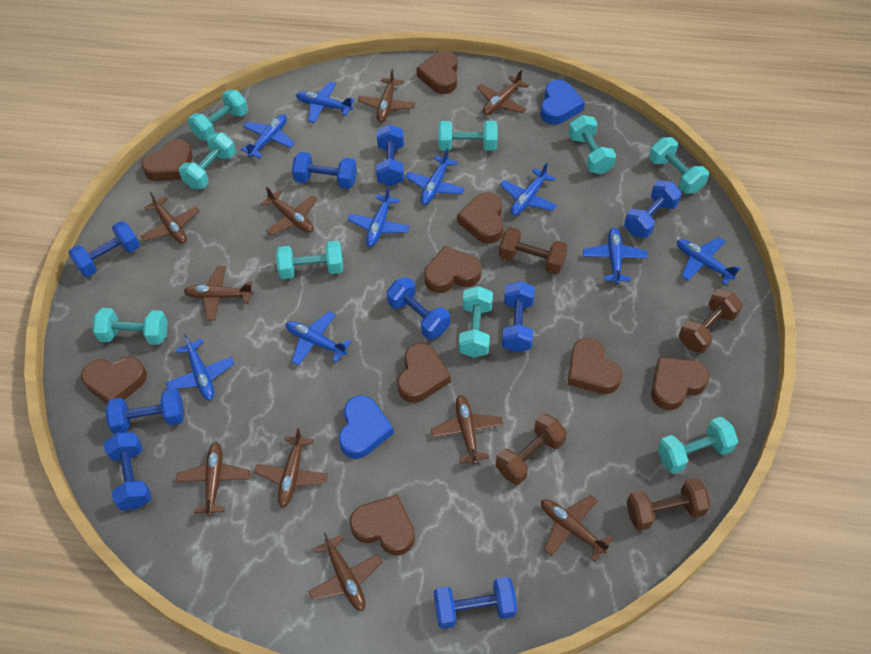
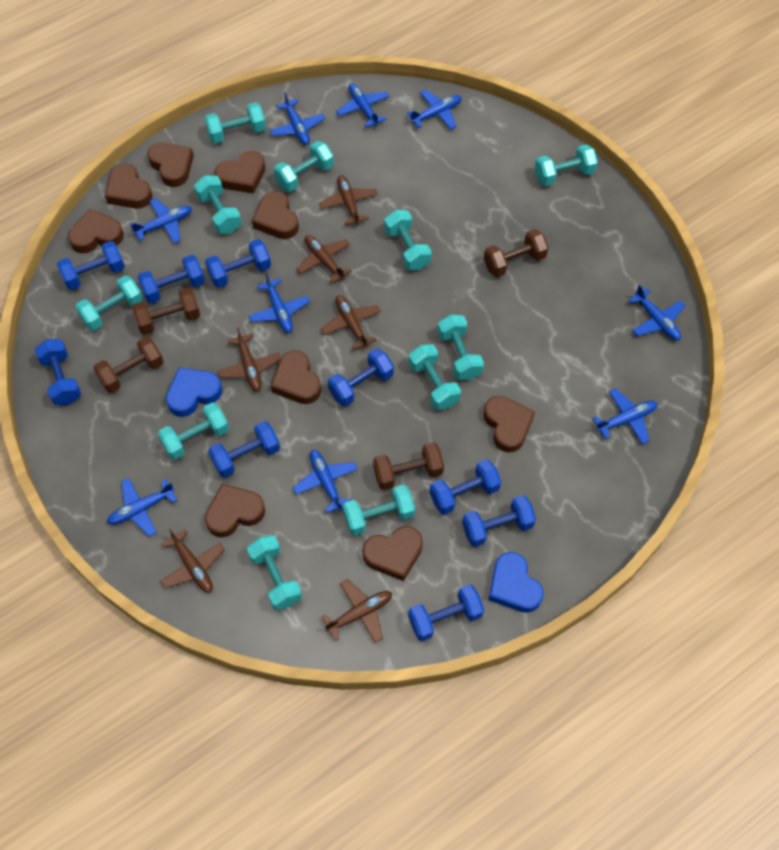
brown plane: 10 -> 6
turquoise dumbbell: 9 -> 11

